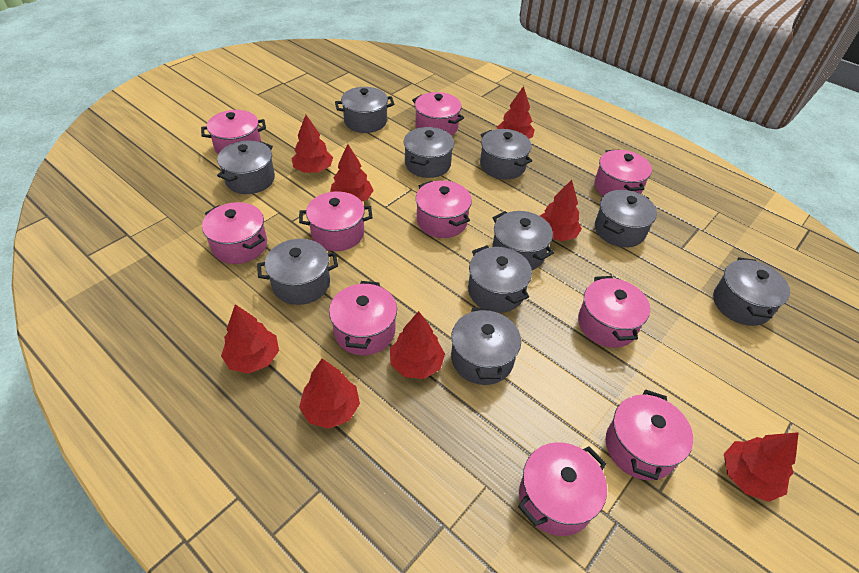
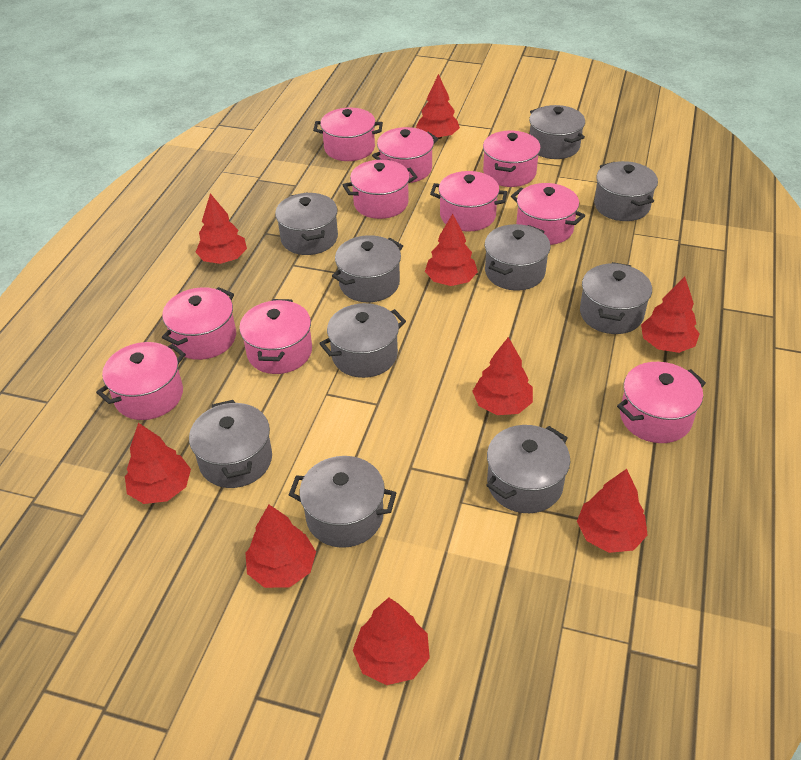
red tree: 8 -> 9

